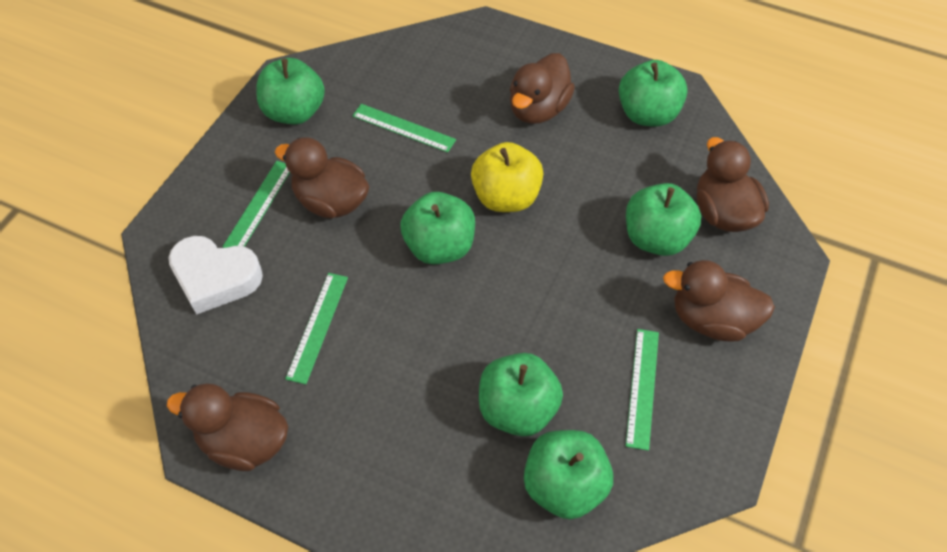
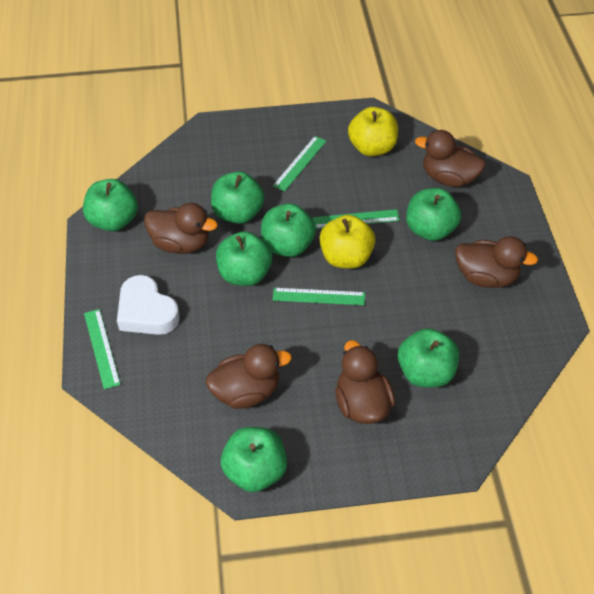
green apple: 6 -> 7
yellow apple: 1 -> 2

